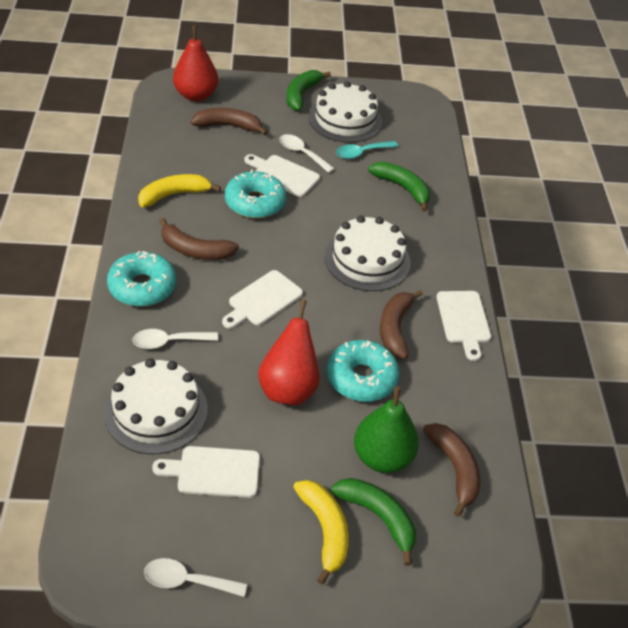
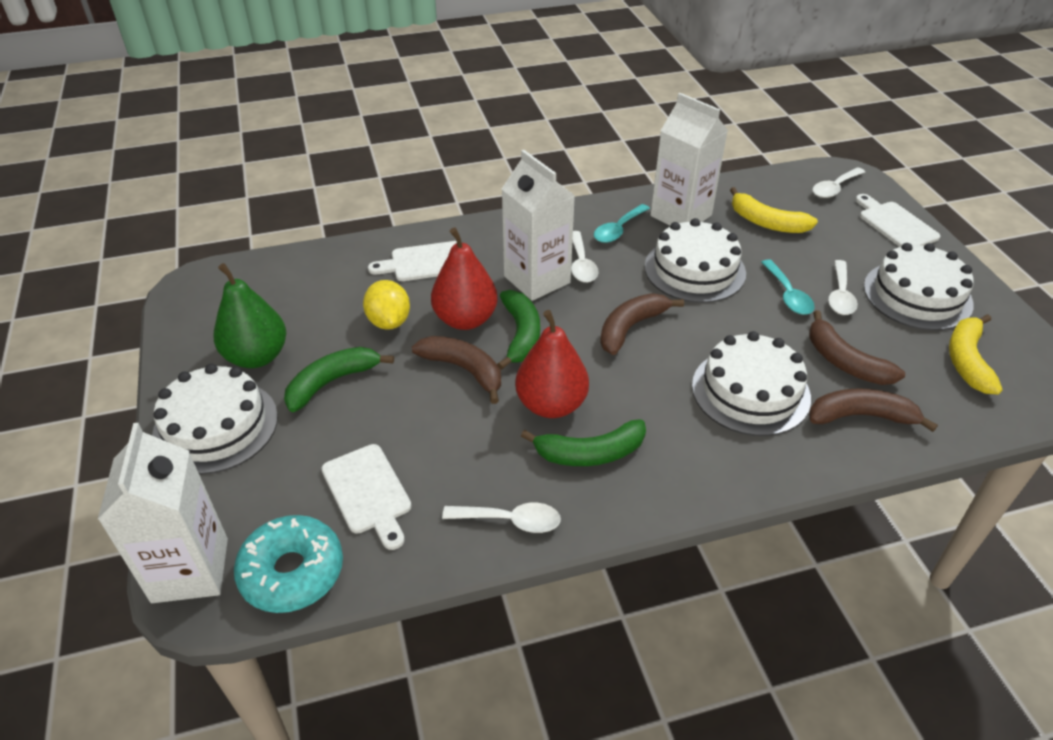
turquoise donut: 3 -> 1
turquoise spoon: 1 -> 2
white cake: 3 -> 4
white carton: 0 -> 3
white cutting board: 4 -> 3
white spoon: 3 -> 4
yellow lemon: 0 -> 1

